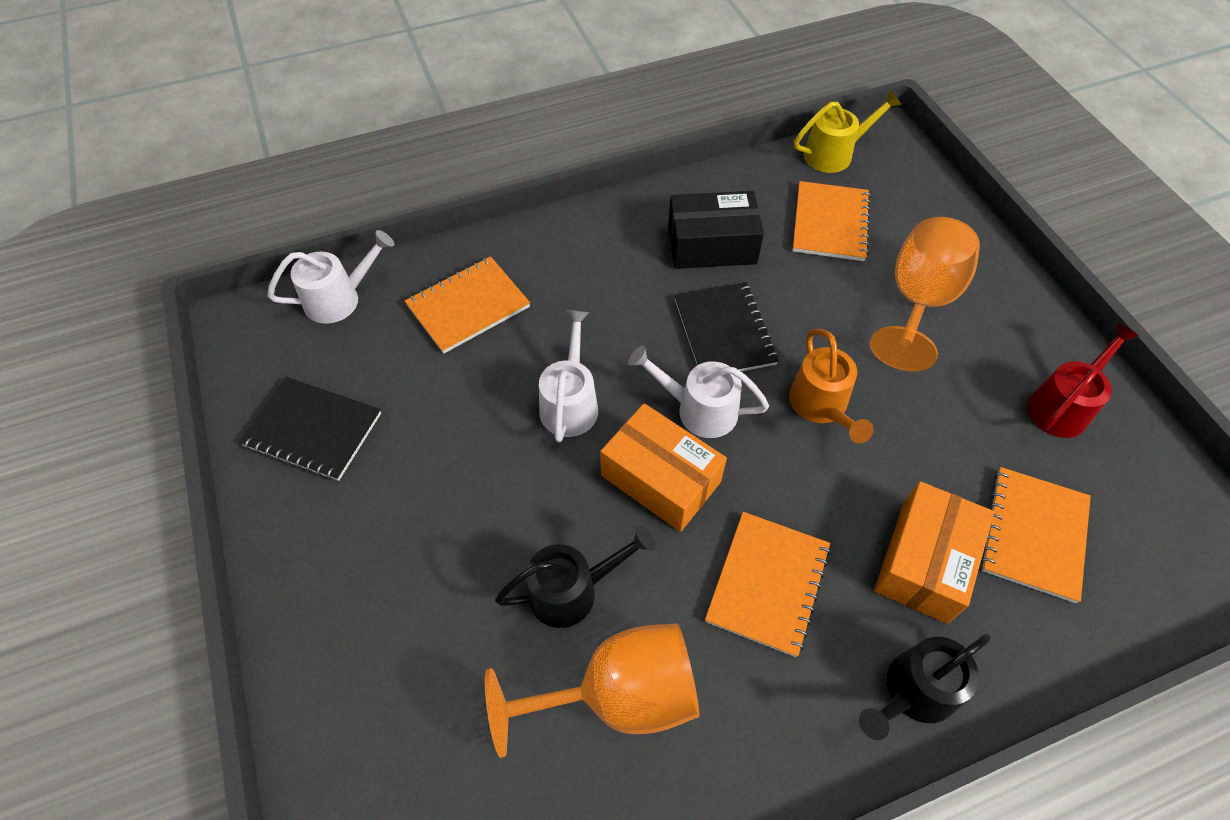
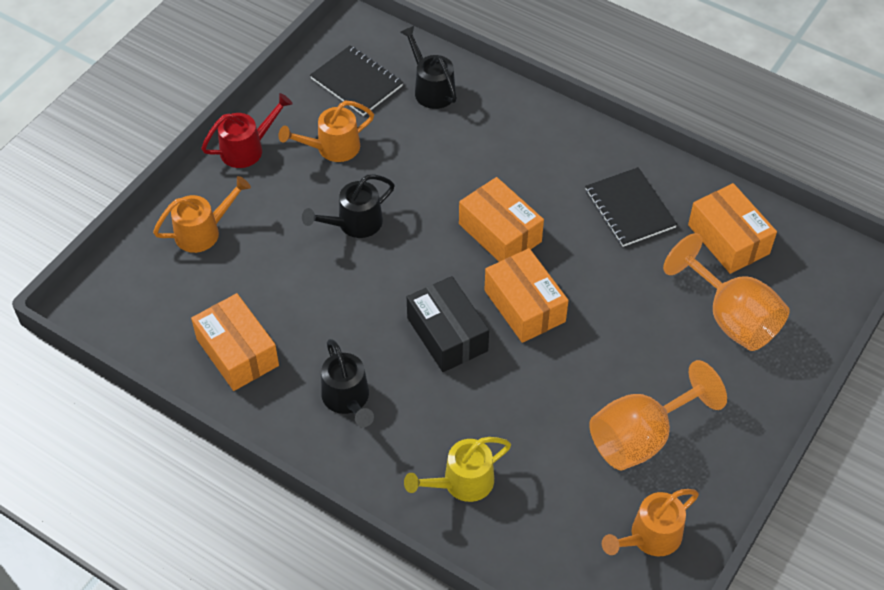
black watering can: 2 -> 3
orange box: 2 -> 4
orange notebook: 4 -> 0
orange watering can: 1 -> 3
white watering can: 3 -> 0

